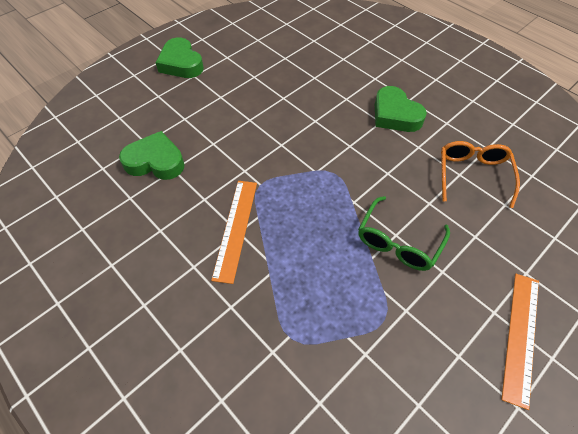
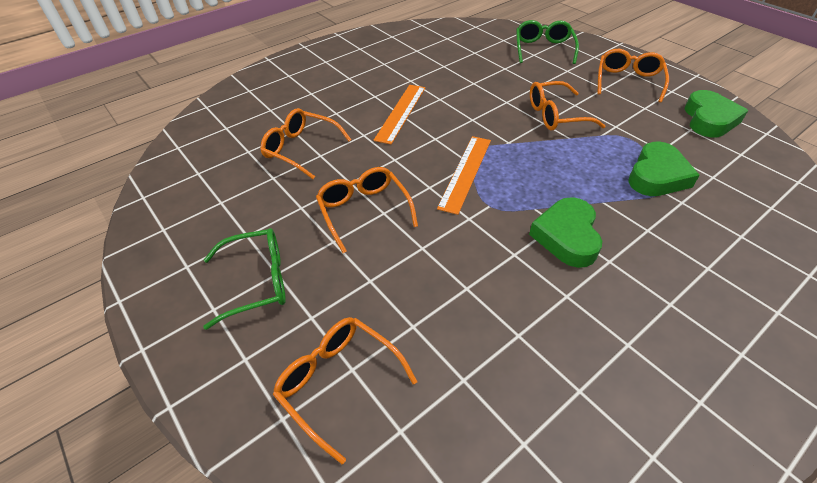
green glasses: 1 -> 2
orange glasses: 1 -> 5

